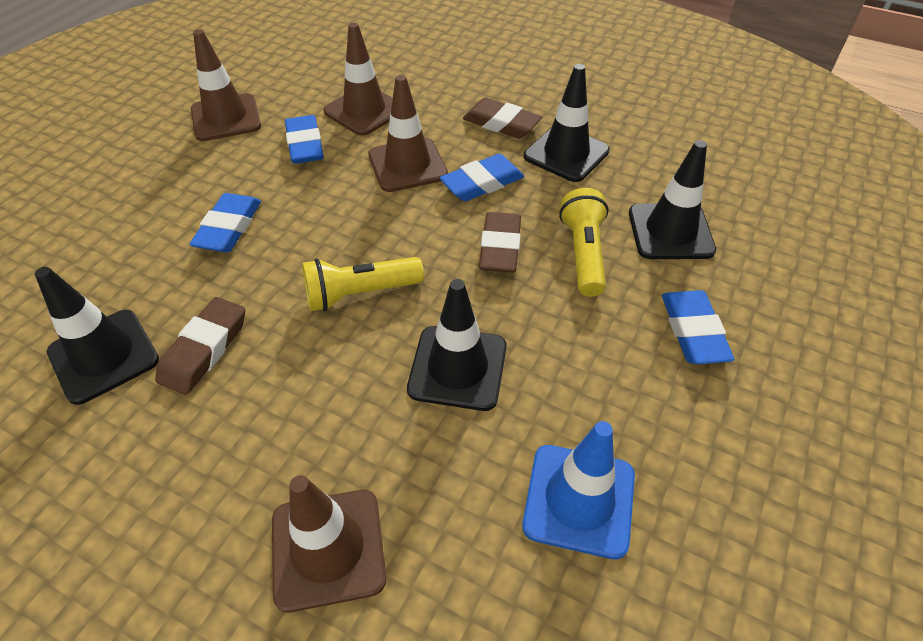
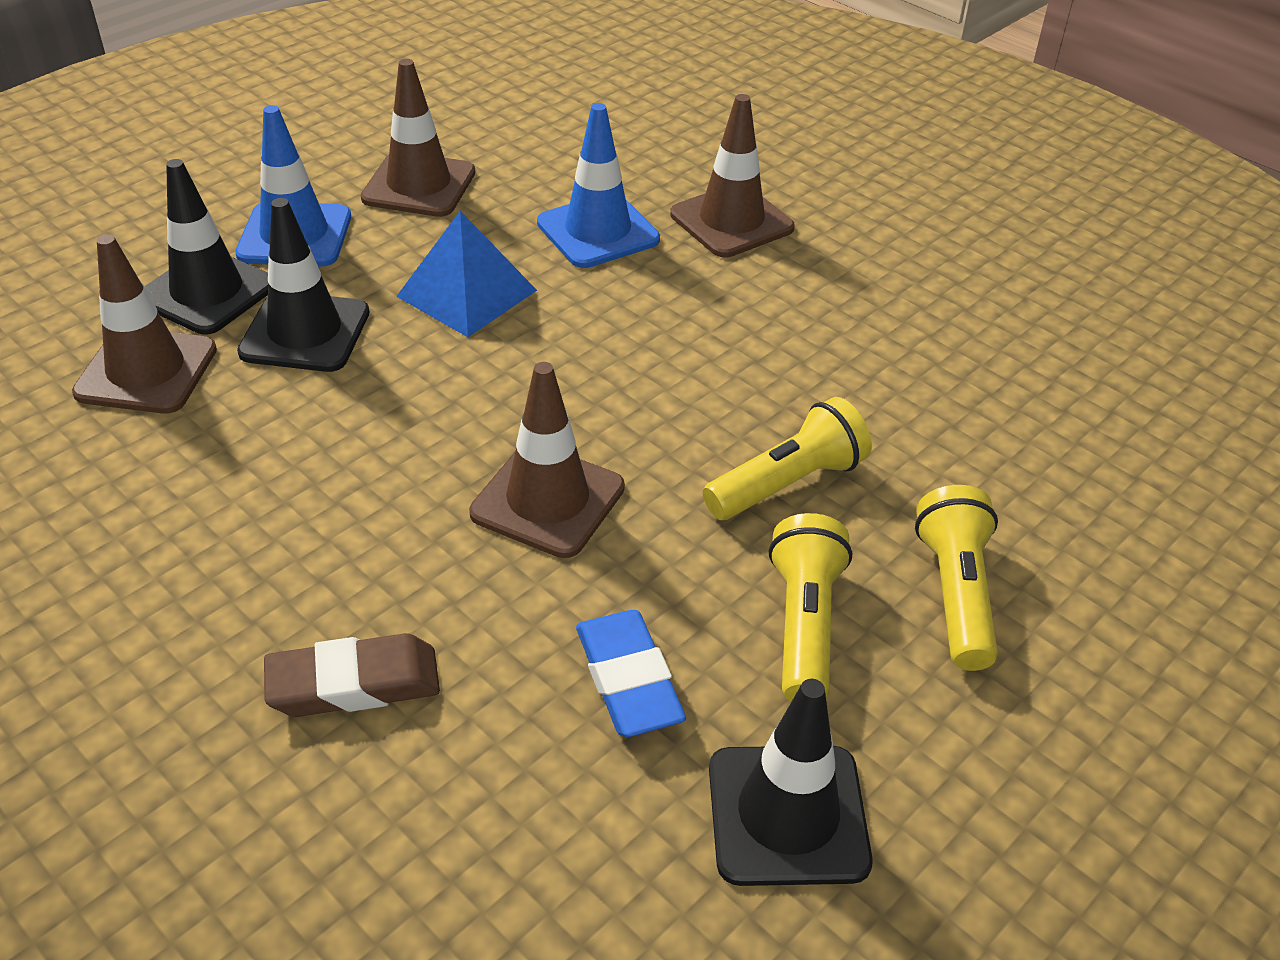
black traffic cone: 4 -> 3
blue eraser: 4 -> 1
blue pyramid: 0 -> 1
blue traffic cone: 1 -> 2
brown eraser: 3 -> 1
yellow flashlight: 2 -> 3

